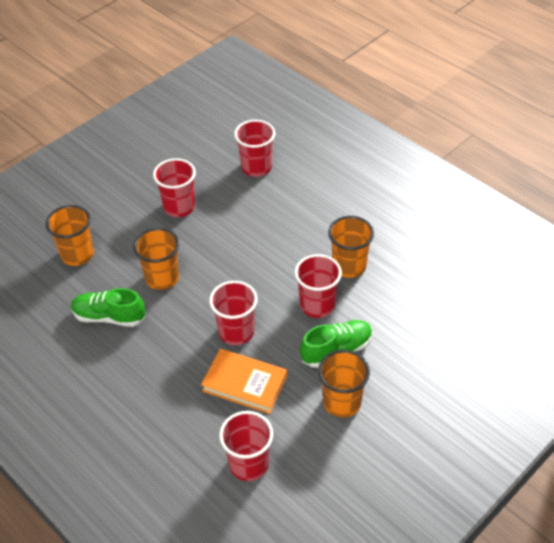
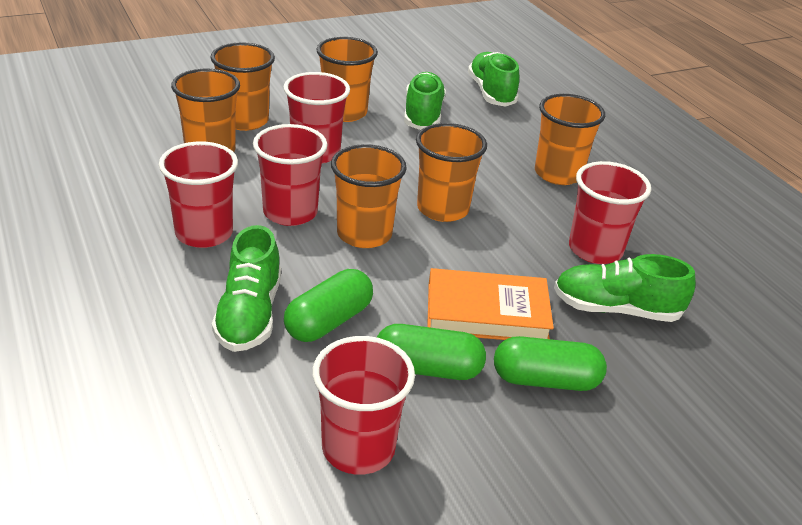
green capsule: 0 -> 3
green shoe: 2 -> 4
orange cup: 4 -> 6

